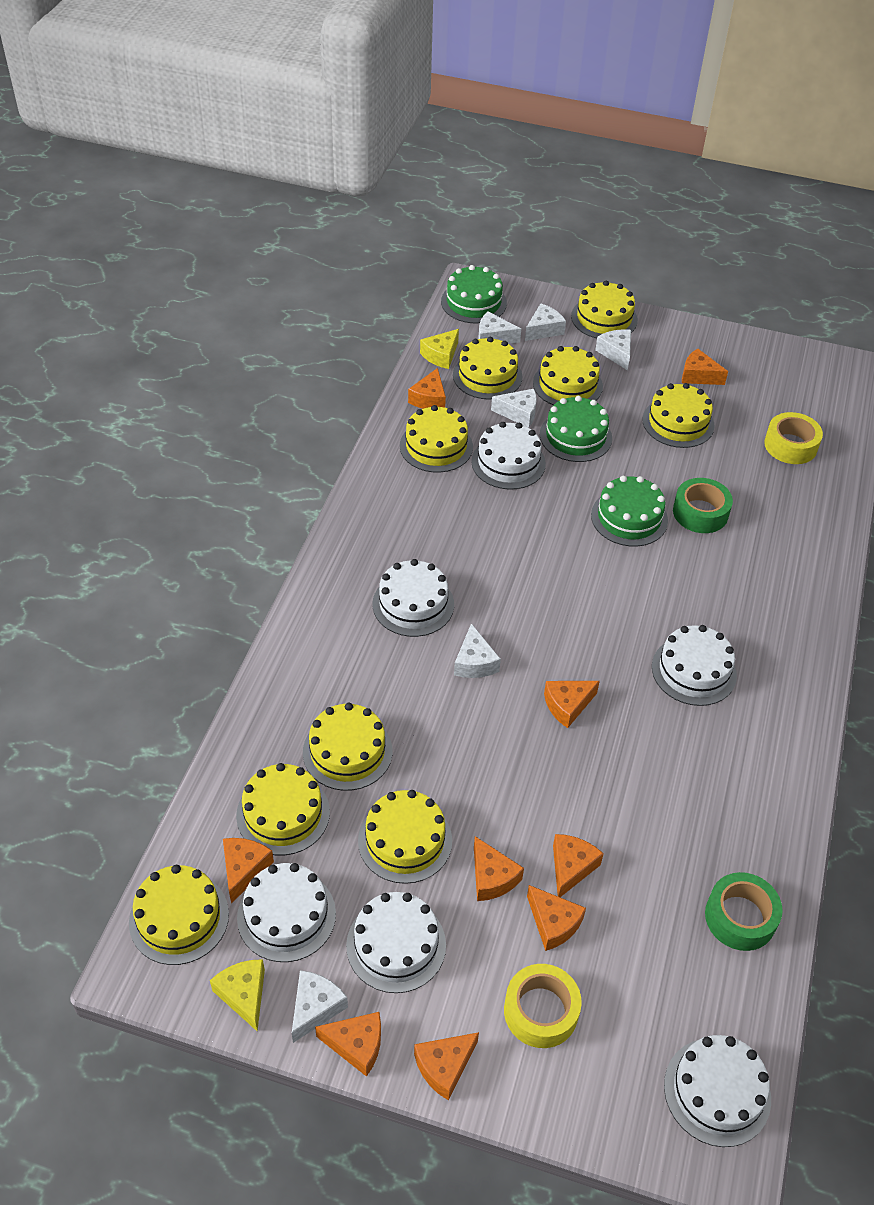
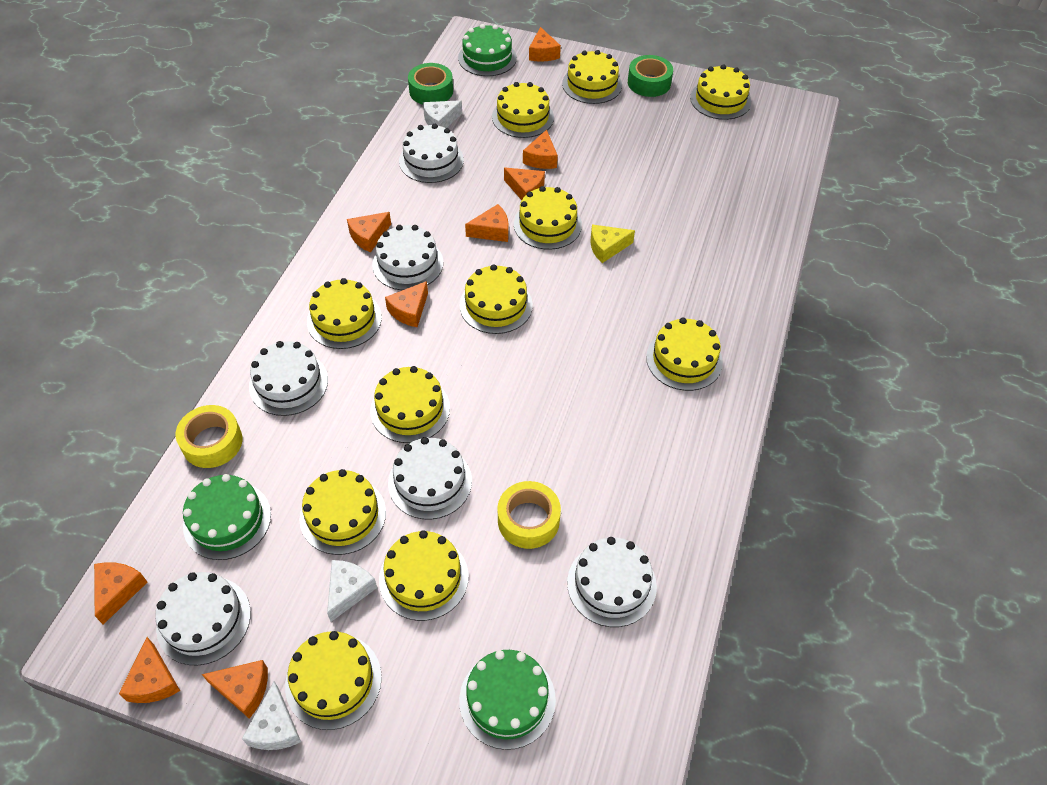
white cheese: 6 -> 3
yellow cake: 9 -> 11
yellow cheese: 2 -> 1

